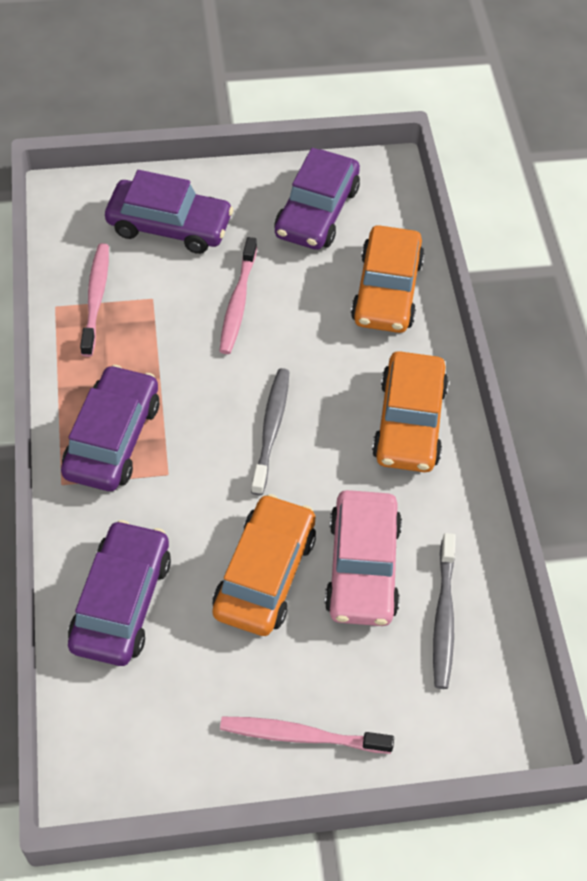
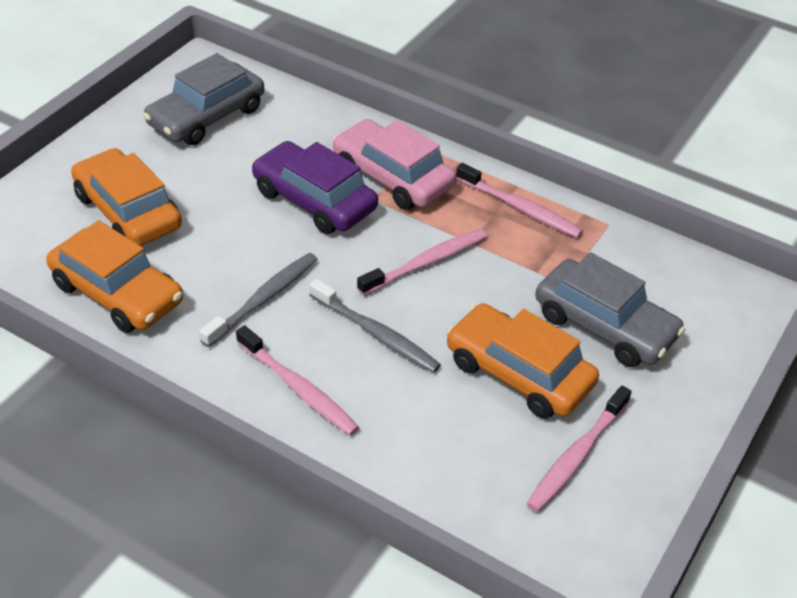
grey car: 0 -> 2
pink toothbrush: 3 -> 4
purple car: 4 -> 1

